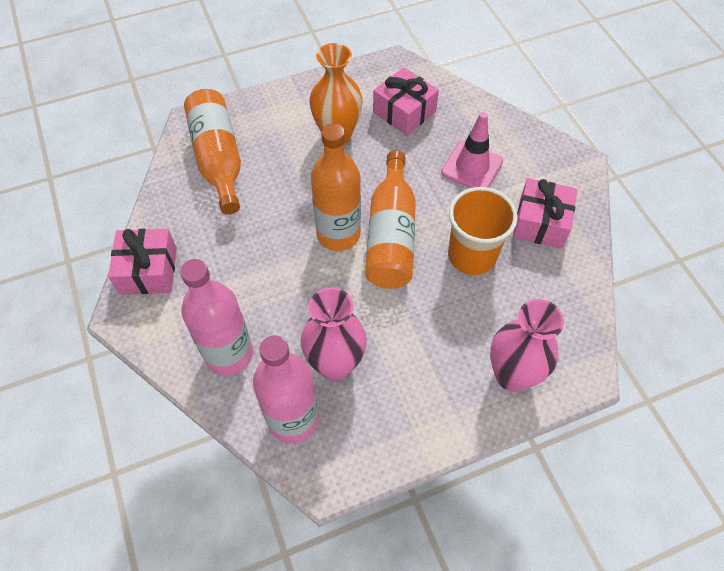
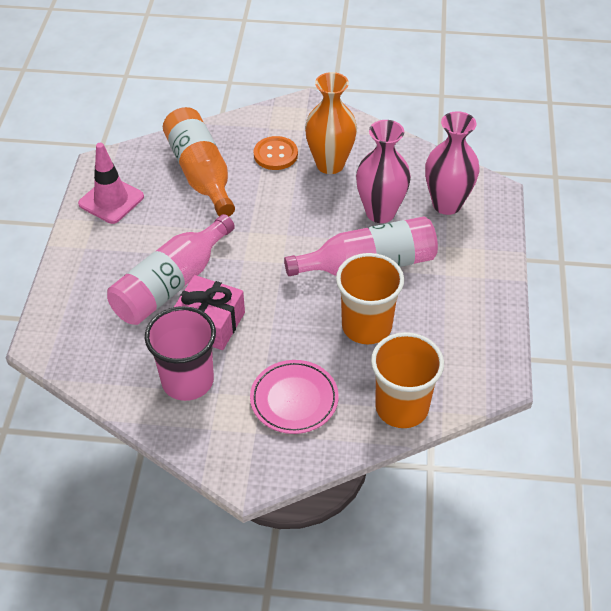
orange bottle: 3 -> 1
orange button: 0 -> 1
orange cup: 1 -> 2
pink cup: 0 -> 1
pink gift: 3 -> 1
pink plate: 0 -> 1

